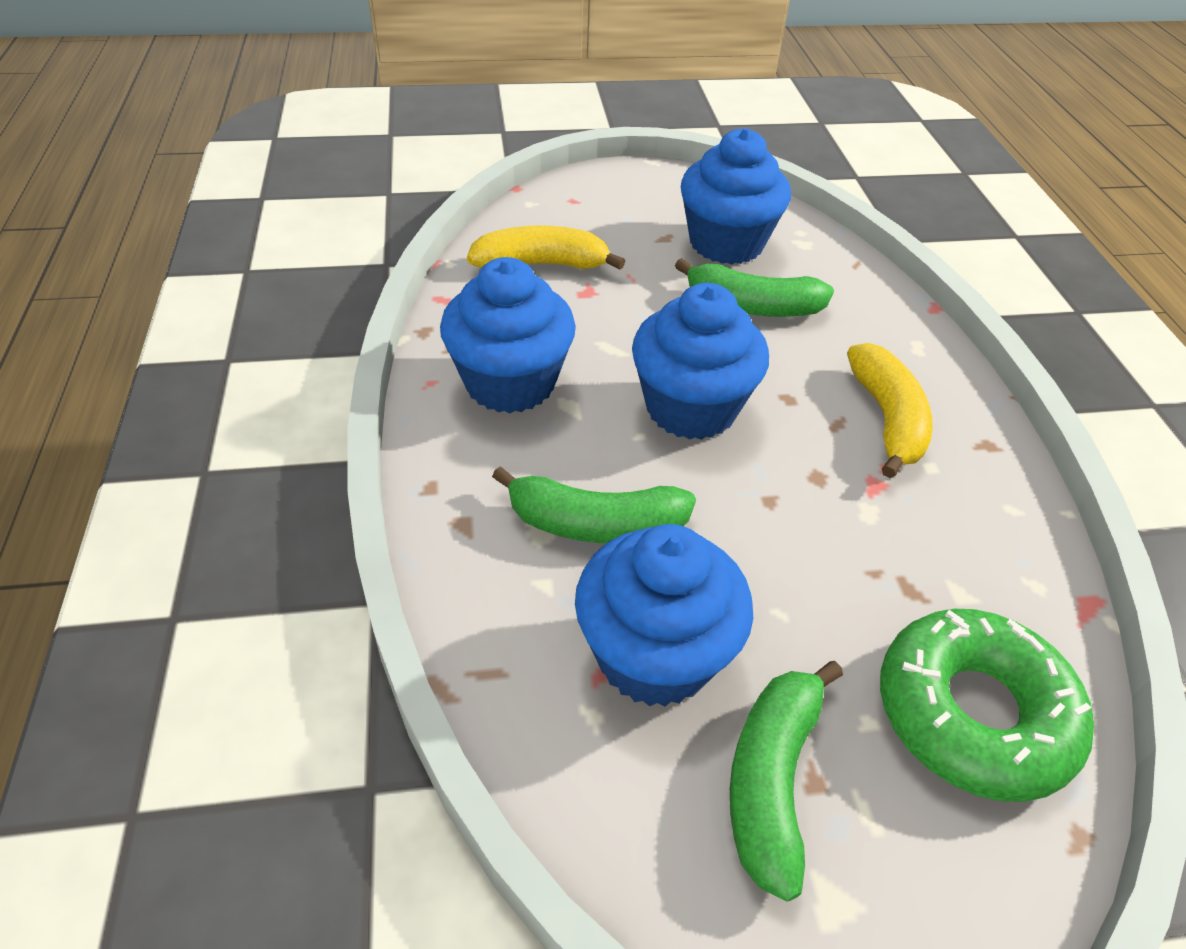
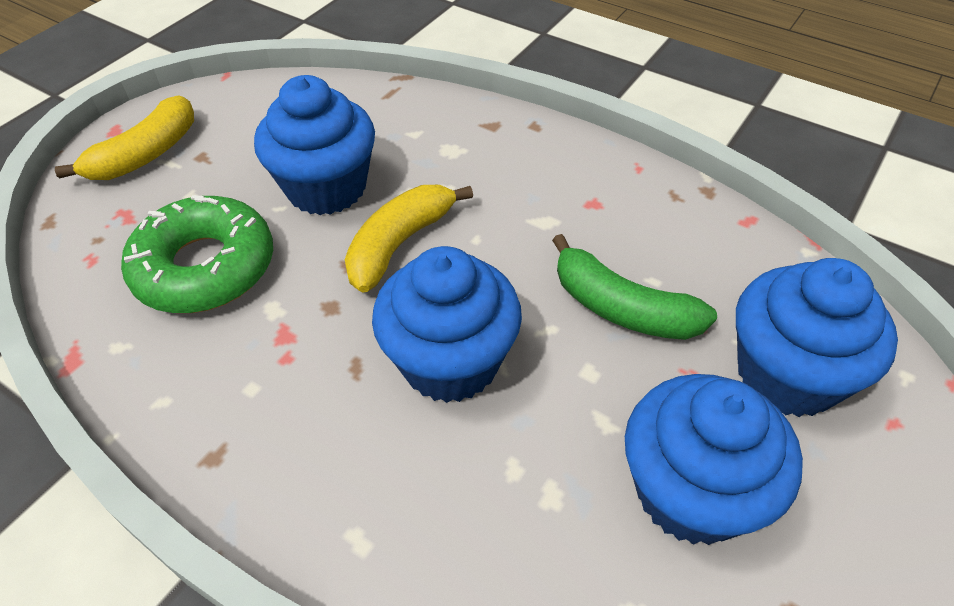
green banana: 3 -> 1

